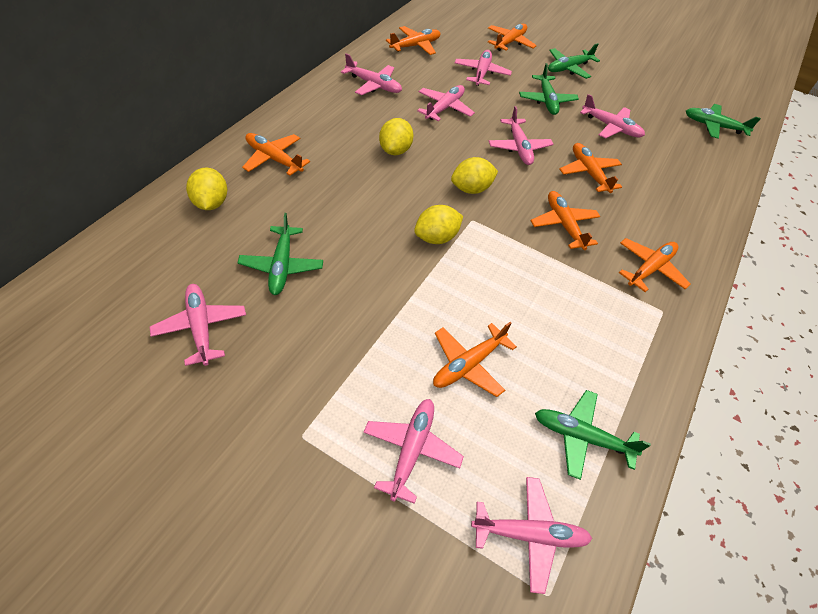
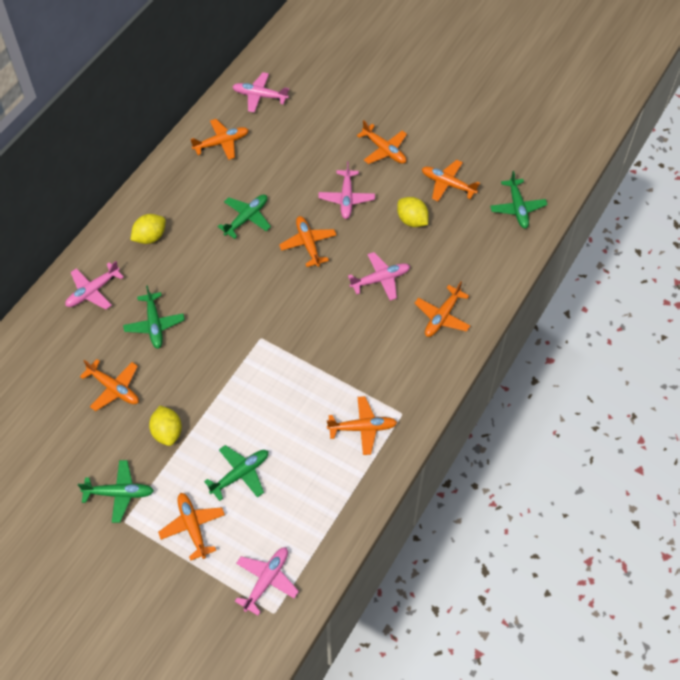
orange plane: 7 -> 8
pink plane: 8 -> 5
yellow lemon: 4 -> 3

